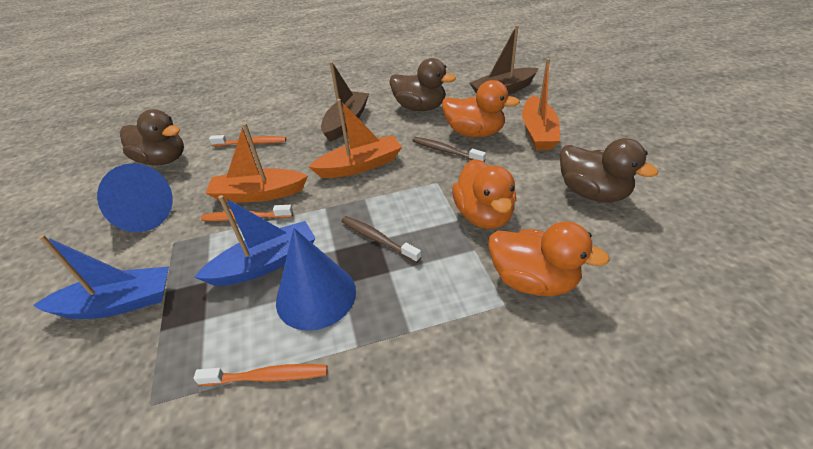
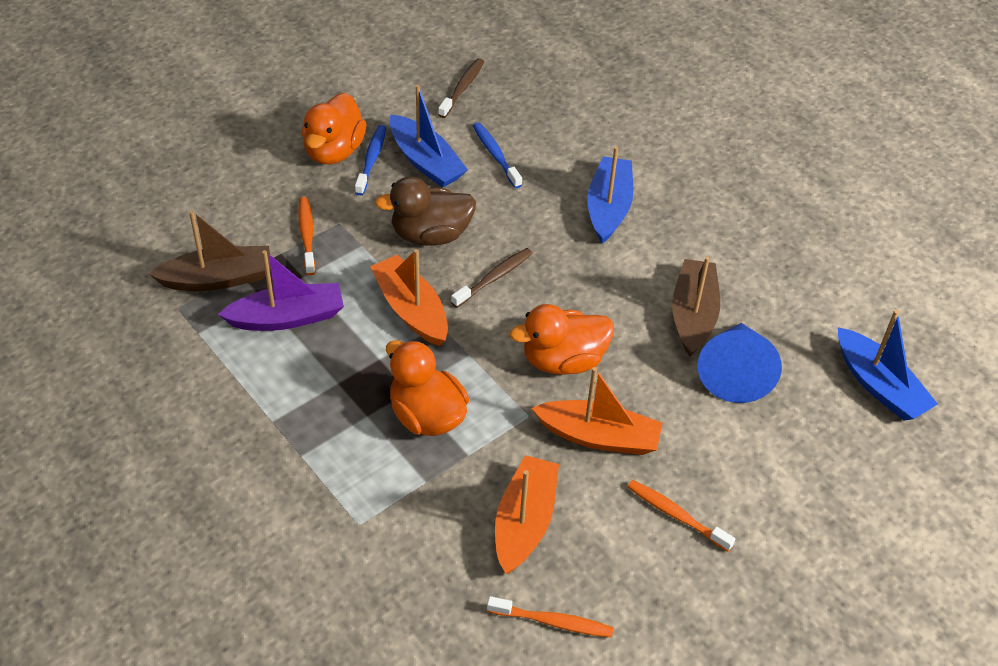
blue boat: 2 -> 3
blue cone: 2 -> 1
blue toothbrush: 0 -> 2
brown duck: 3 -> 1
purple boat: 0 -> 1

